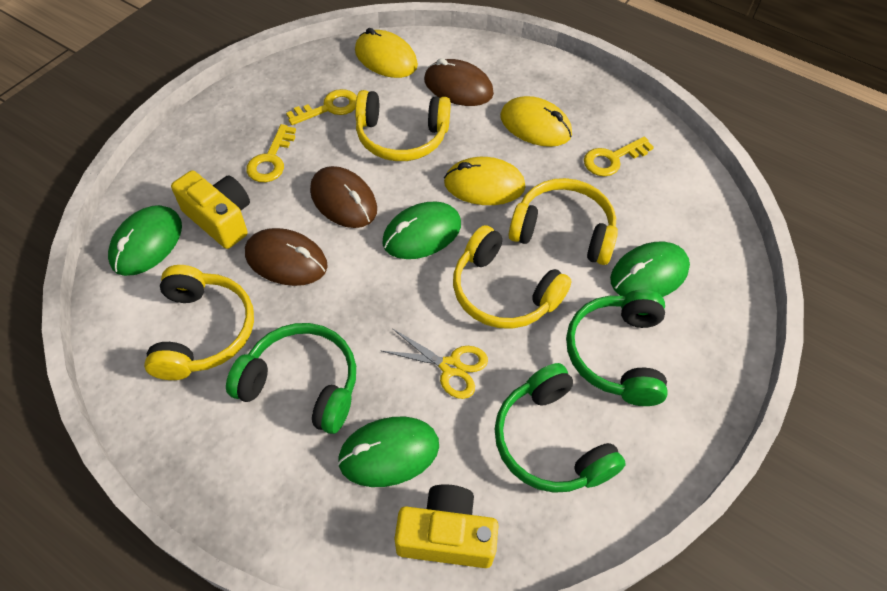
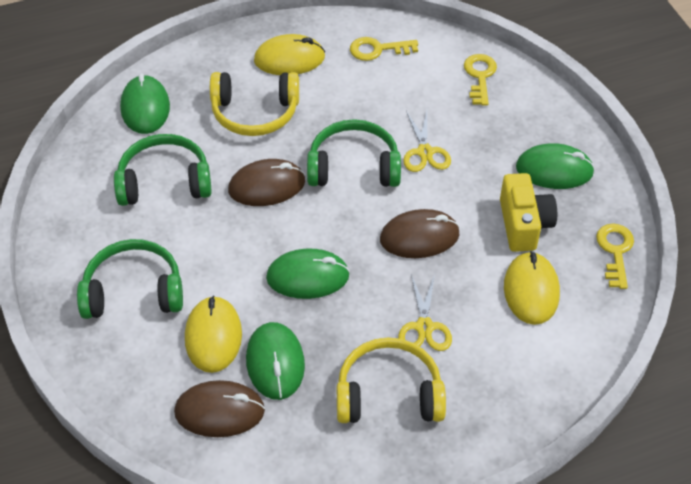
yellow camera: 2 -> 1
yellow headphones: 4 -> 2
yellow scissors: 1 -> 2

